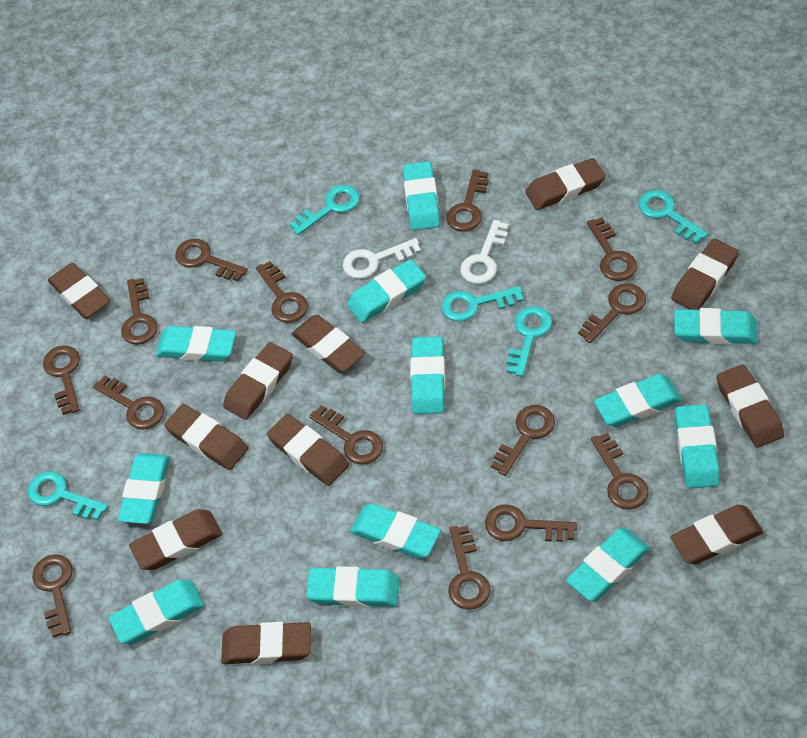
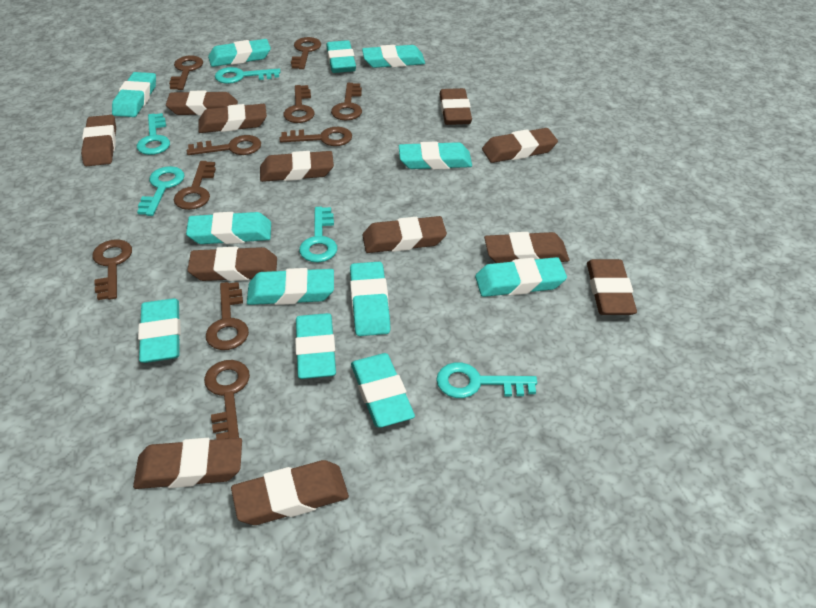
brown eraser: 11 -> 12
brown key: 14 -> 10
white key: 2 -> 0

